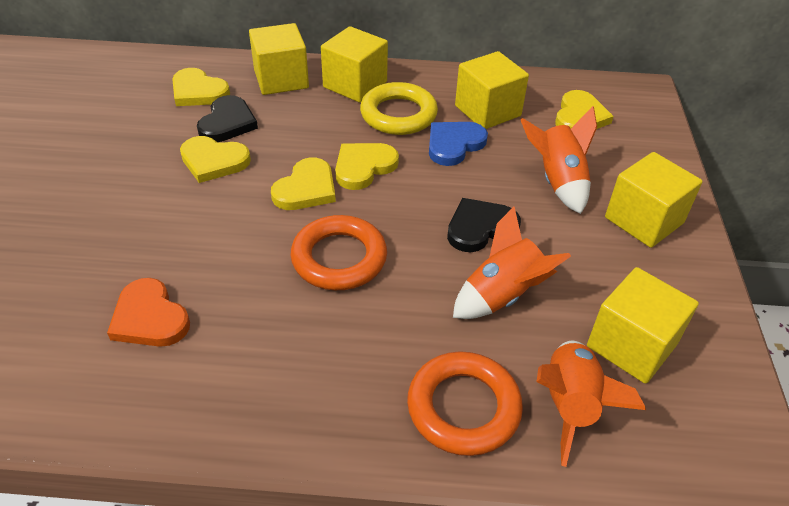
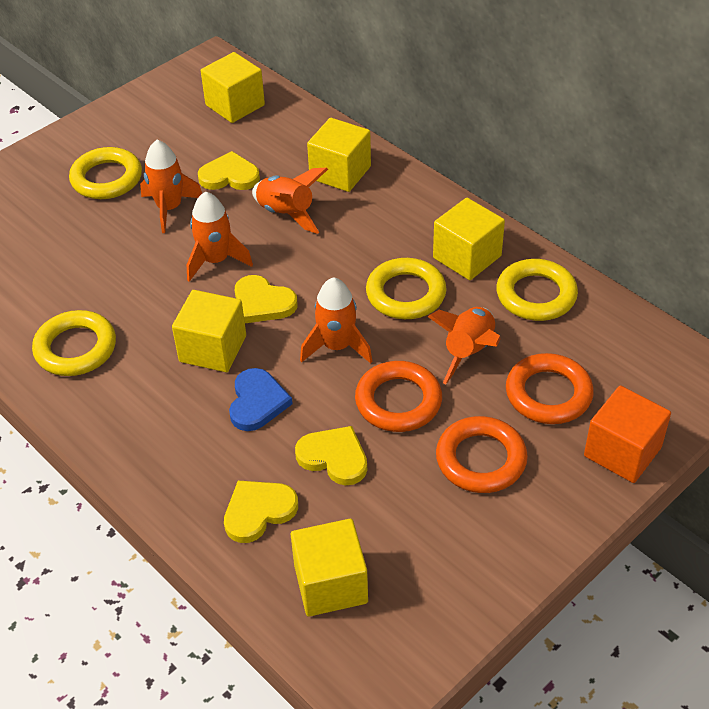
black heart: 2 -> 0
orange cube: 0 -> 1
orange heart: 1 -> 0
orange ring: 2 -> 3
orange rocket: 3 -> 5
yellow heart: 5 -> 4
yellow ring: 1 -> 4

